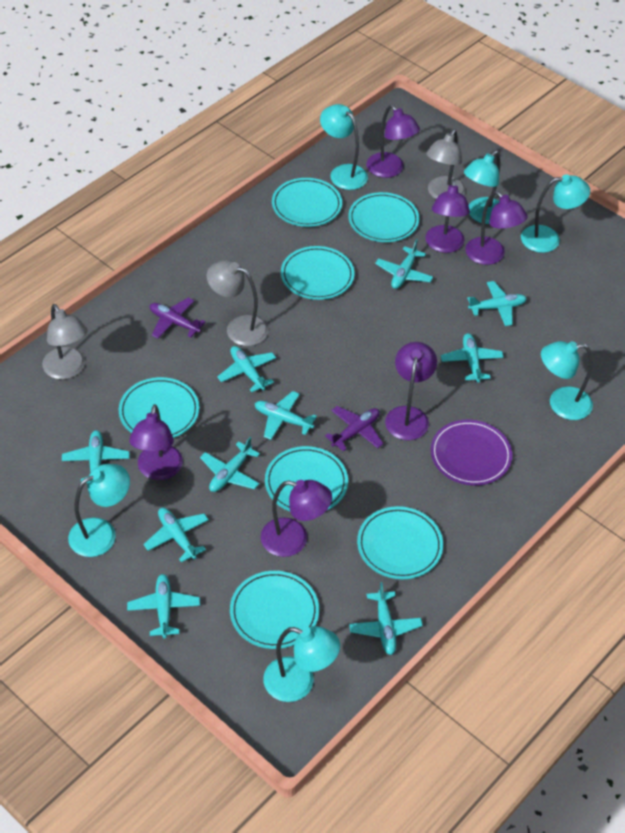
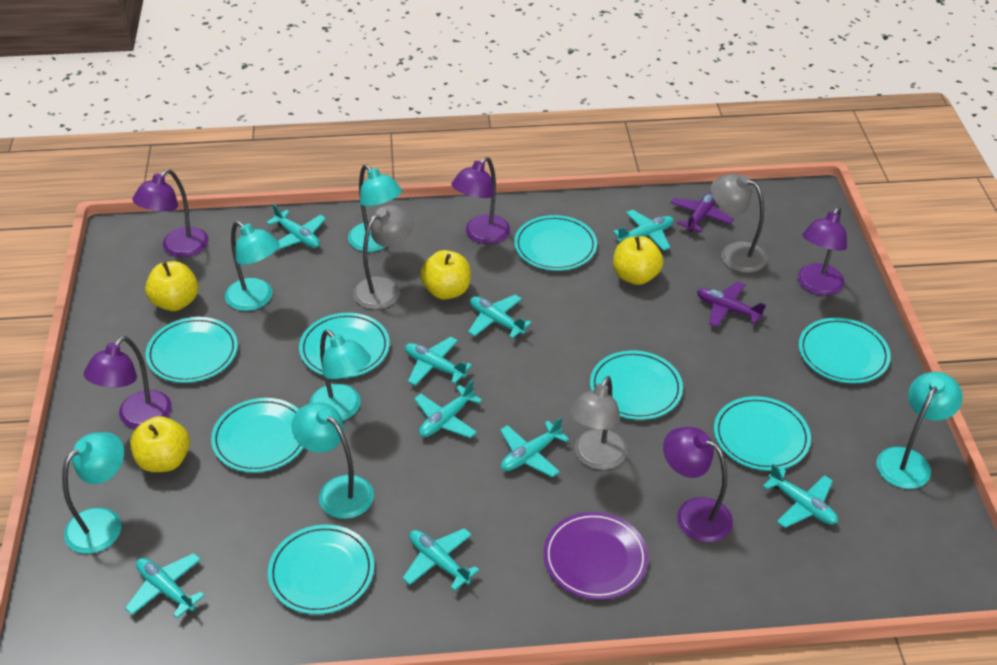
purple lamp: 6 -> 5
turquoise plane: 10 -> 9
turquoise plate: 7 -> 8
yellow apple: 0 -> 4

